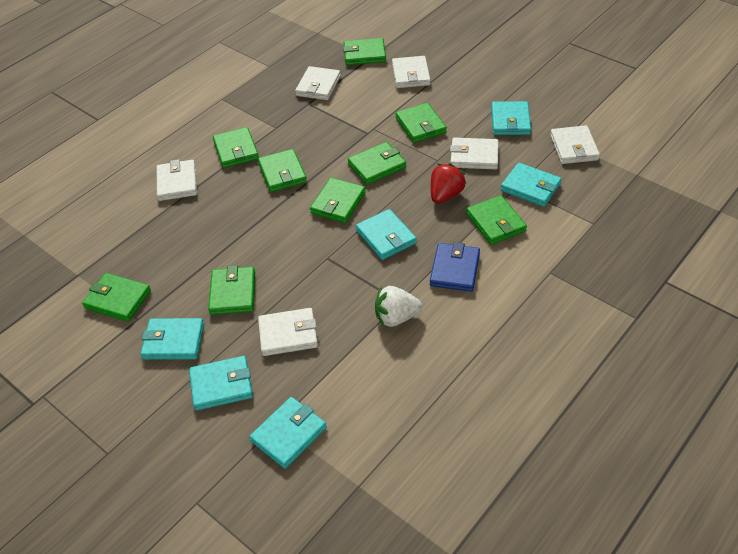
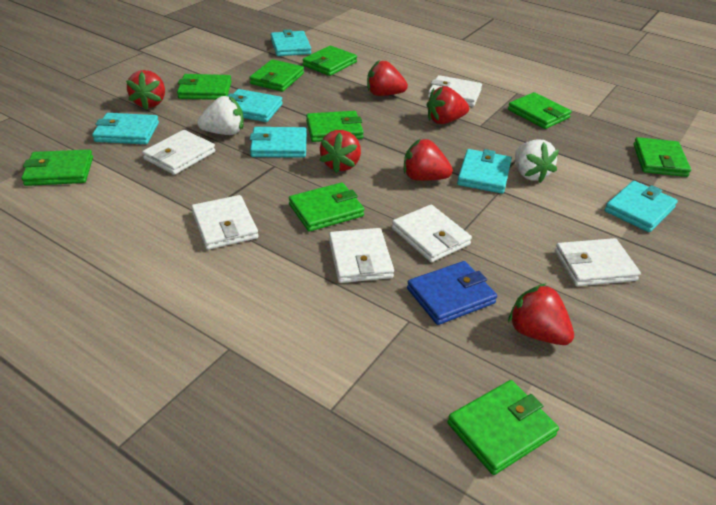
red strawberry: 1 -> 6
white strawberry: 1 -> 2

